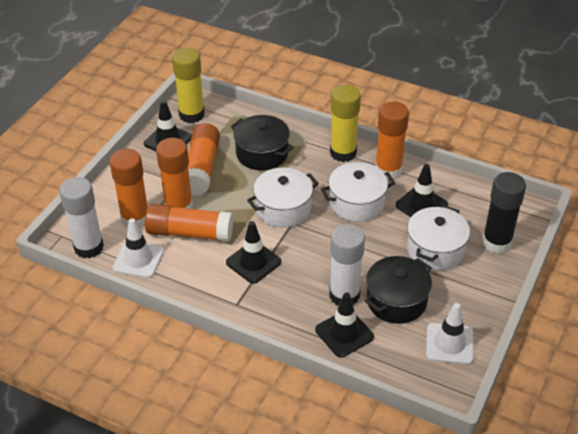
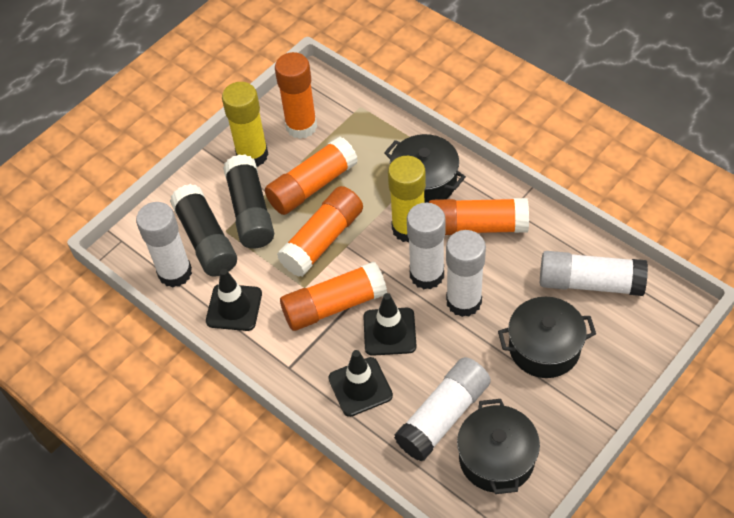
black glue stick: 1 -> 2
black pot: 2 -> 3
black traffic cone: 4 -> 3
white glue stick: 2 -> 5
white pot: 3 -> 0
white traffic cone: 2 -> 0

